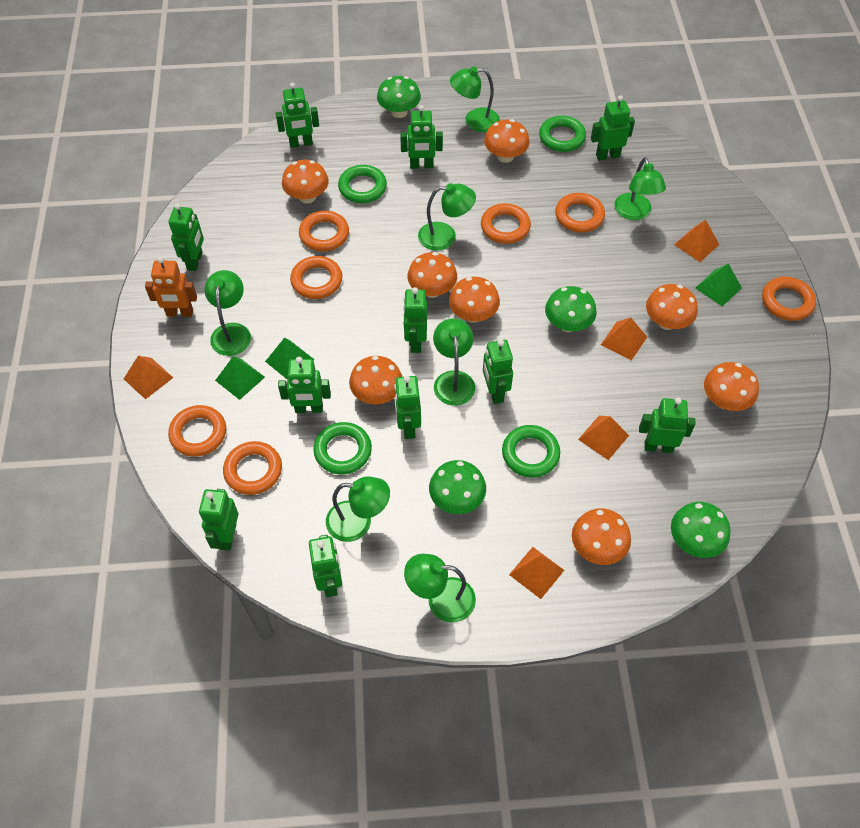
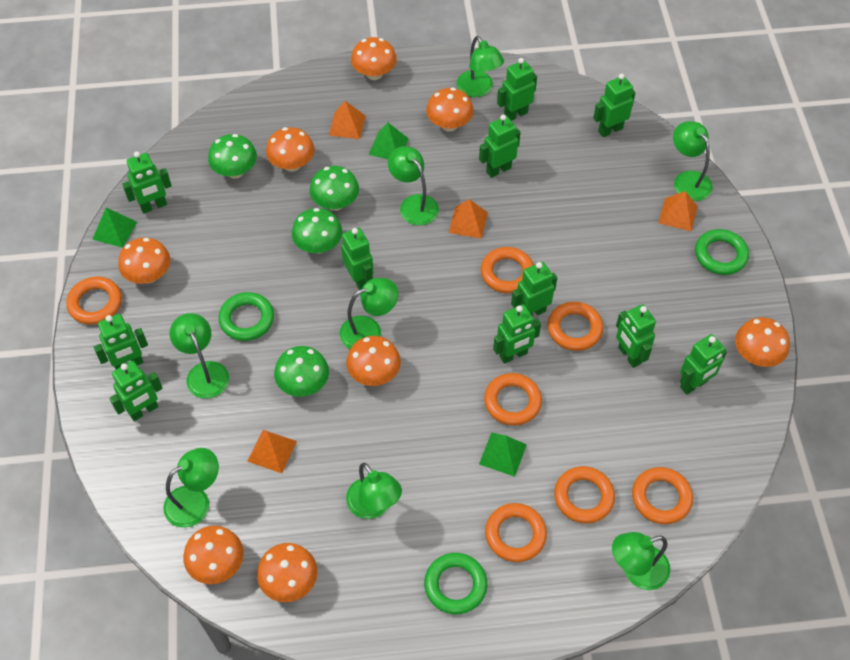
green lamp: 7 -> 8
green ring: 4 -> 3
orange pyramid: 5 -> 4
orange robot: 1 -> 0

